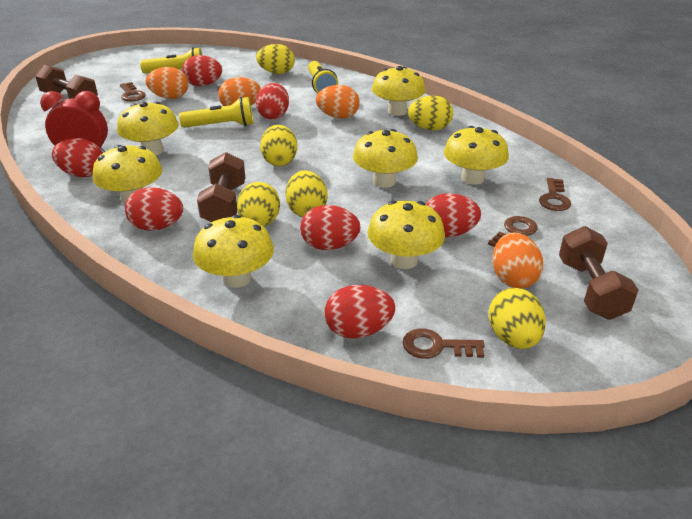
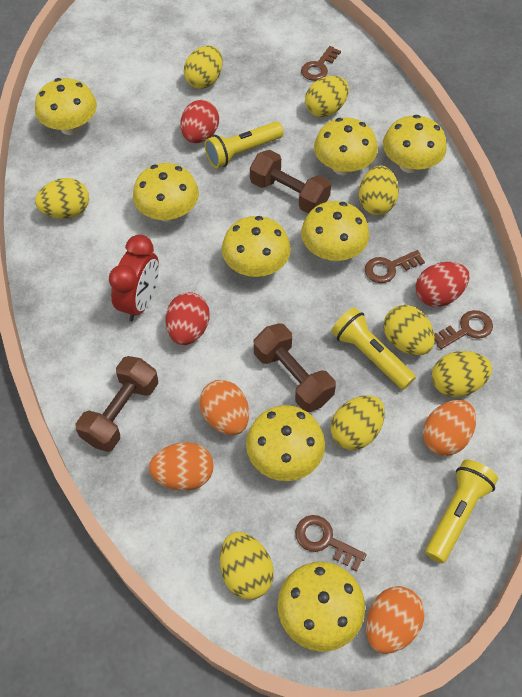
red egg: 7 -> 3
yellow egg: 6 -> 8
yellow mushroom: 7 -> 8

